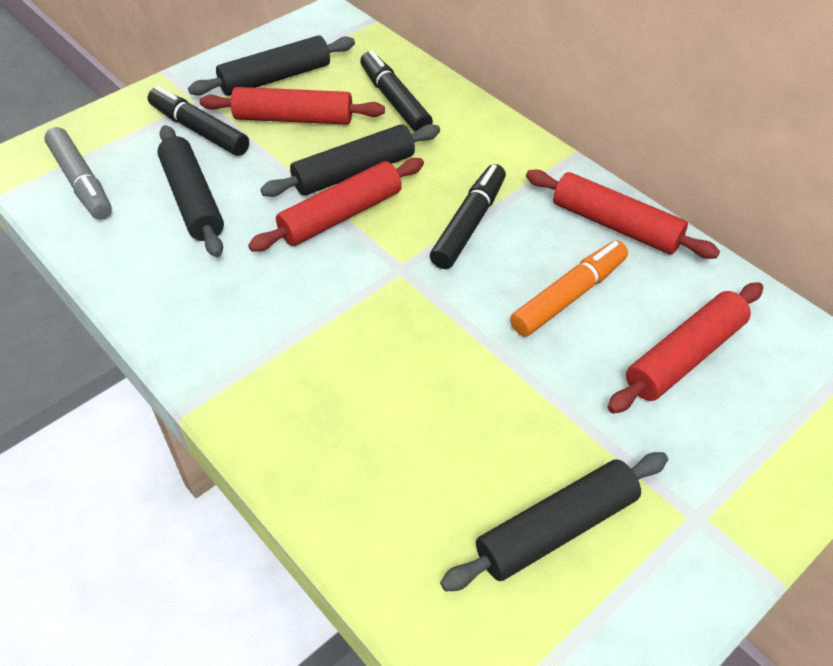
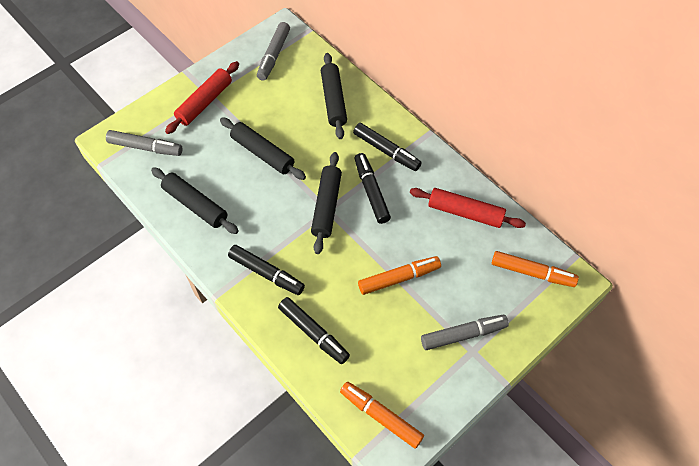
black marker: 3 -> 4
grey marker: 1 -> 3
orange marker: 1 -> 3
red rolling pin: 4 -> 2

